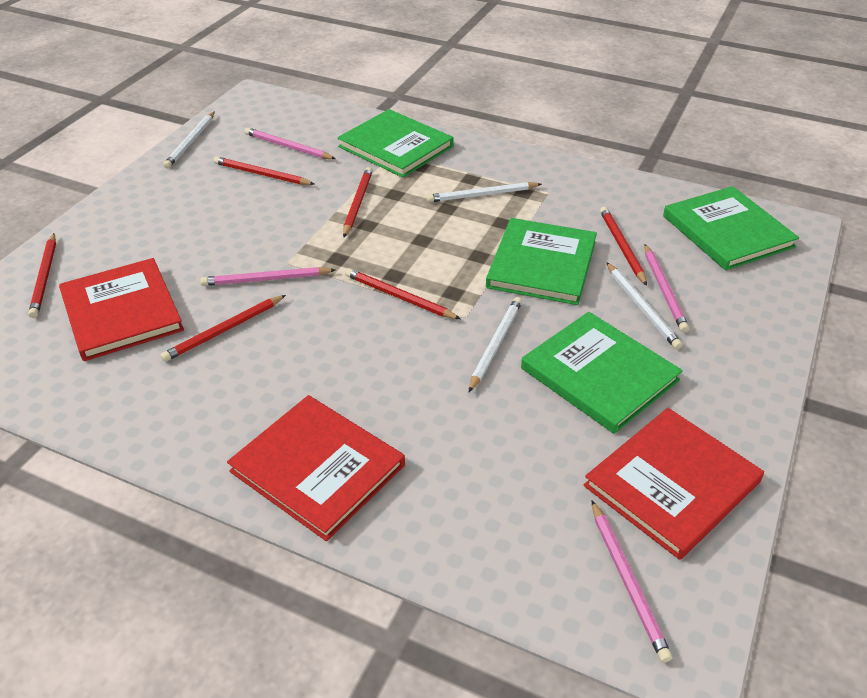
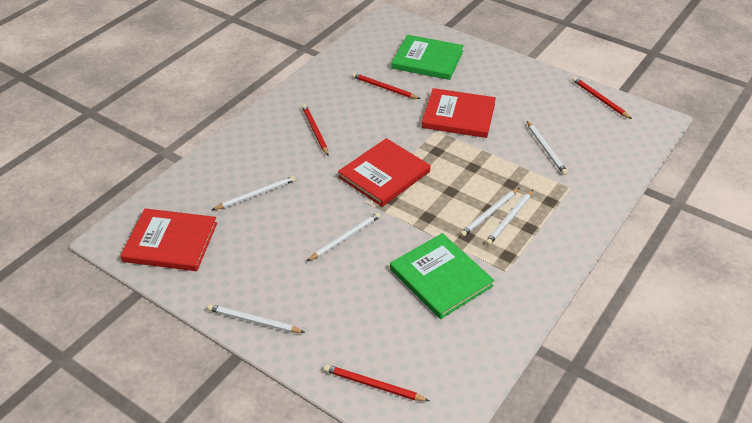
green book: 4 -> 2
pink pencil: 4 -> 0
red pencil: 6 -> 4
white pencil: 4 -> 6

